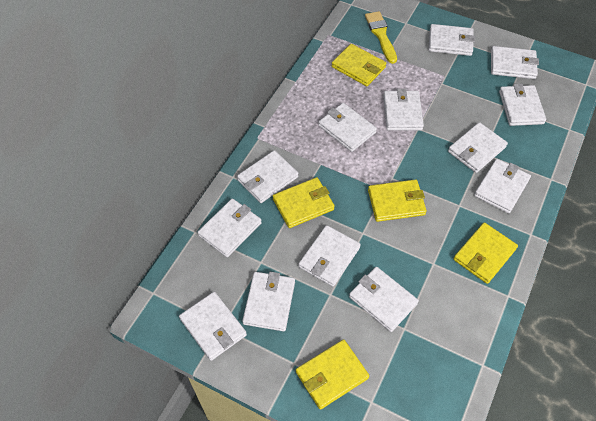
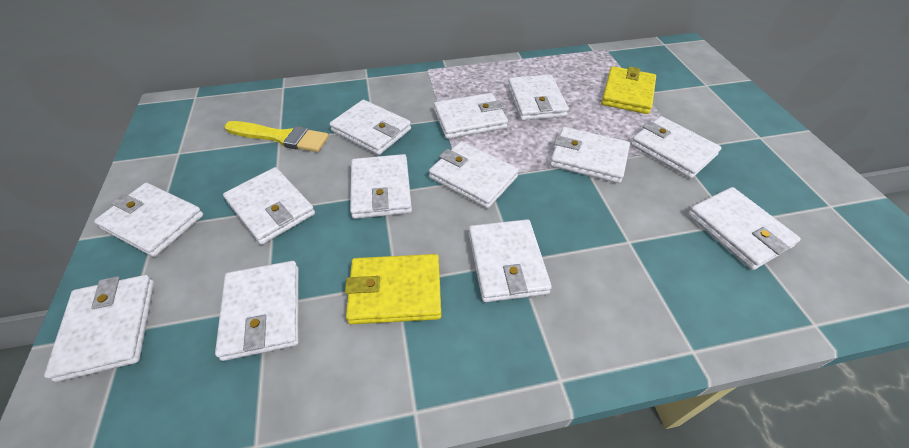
yellow wallet: 5 -> 2

